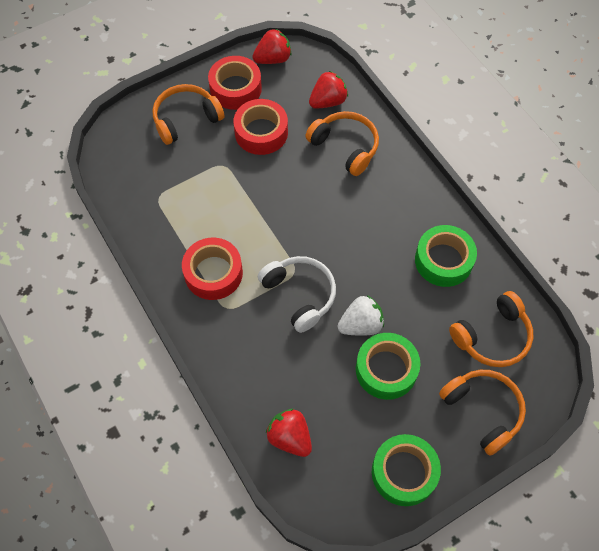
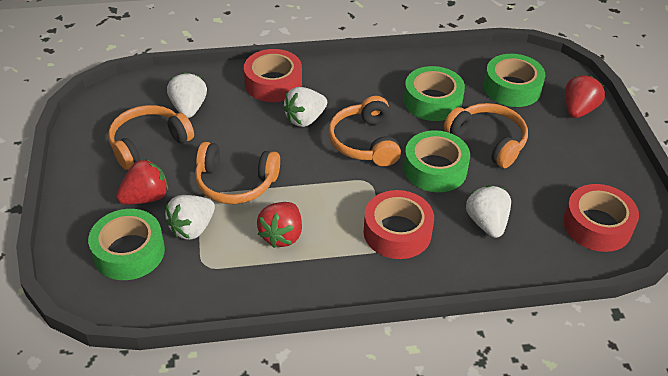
green tape: 3 -> 4
white headphones: 1 -> 0
white strawberry: 1 -> 4

